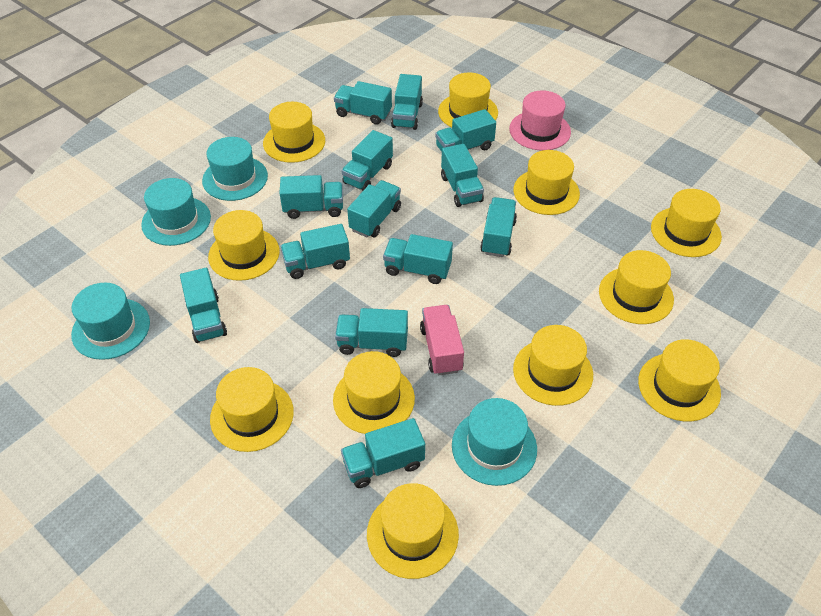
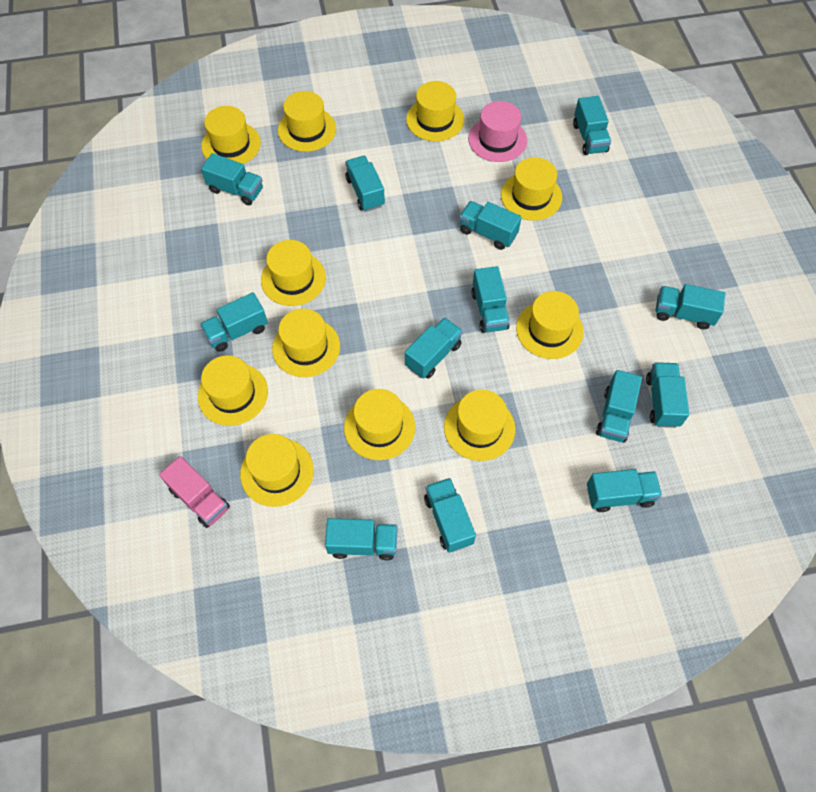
turquoise hat: 4 -> 0

